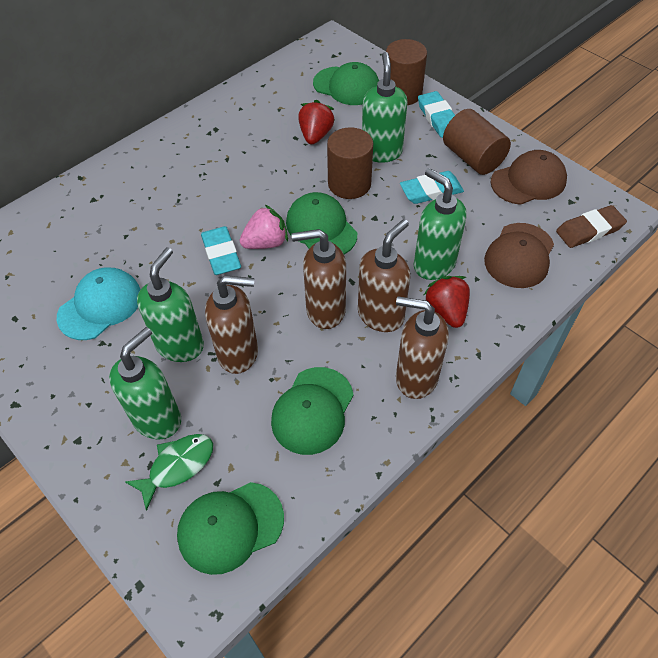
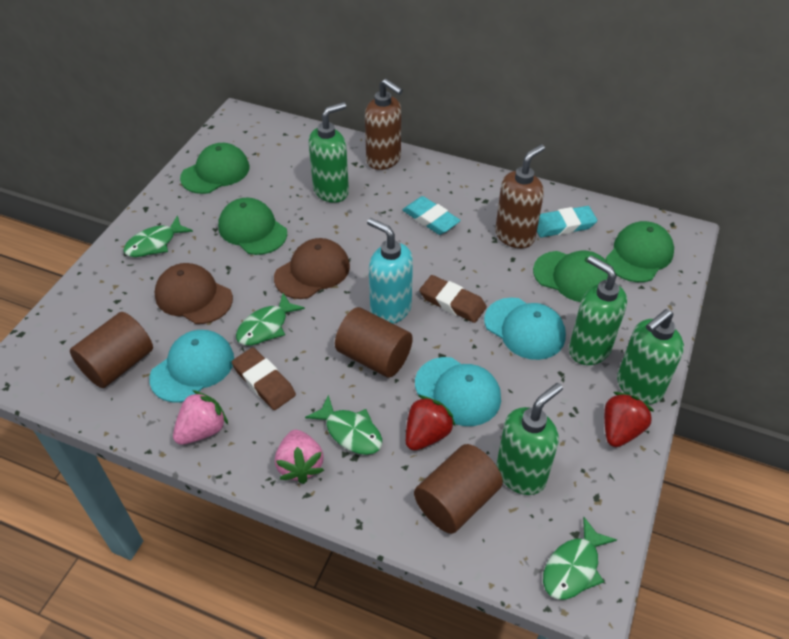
brown eraser: 1 -> 2
brown soap dispenser: 4 -> 2
green fish: 1 -> 4
pink strawberry: 1 -> 2
turquoise cap: 1 -> 3
turquoise eraser: 3 -> 2
turquoise soap dispenser: 0 -> 1

